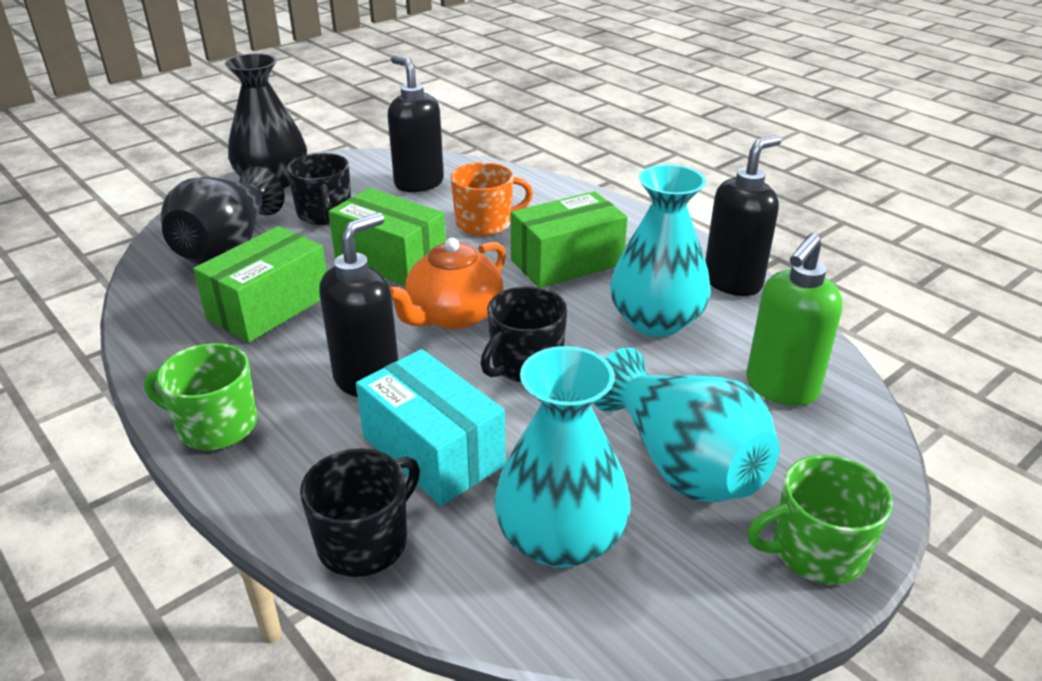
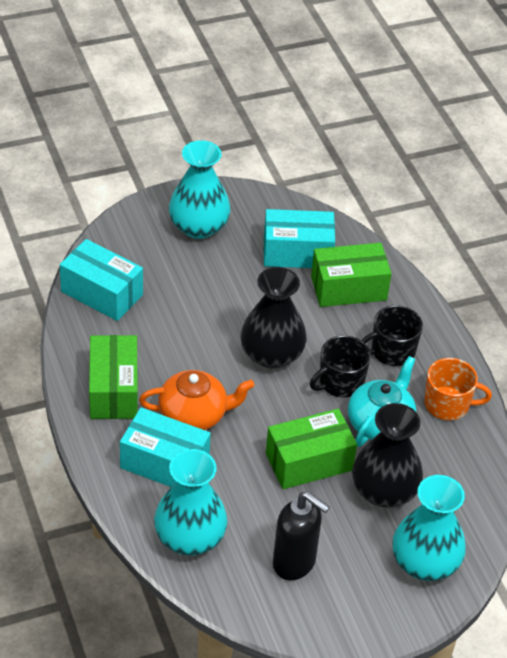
black mug: 3 -> 2
black soap dispenser: 3 -> 1
green mug: 2 -> 0
green soap dispenser: 1 -> 0
turquoise box: 1 -> 3
turquoise teapot: 0 -> 1

